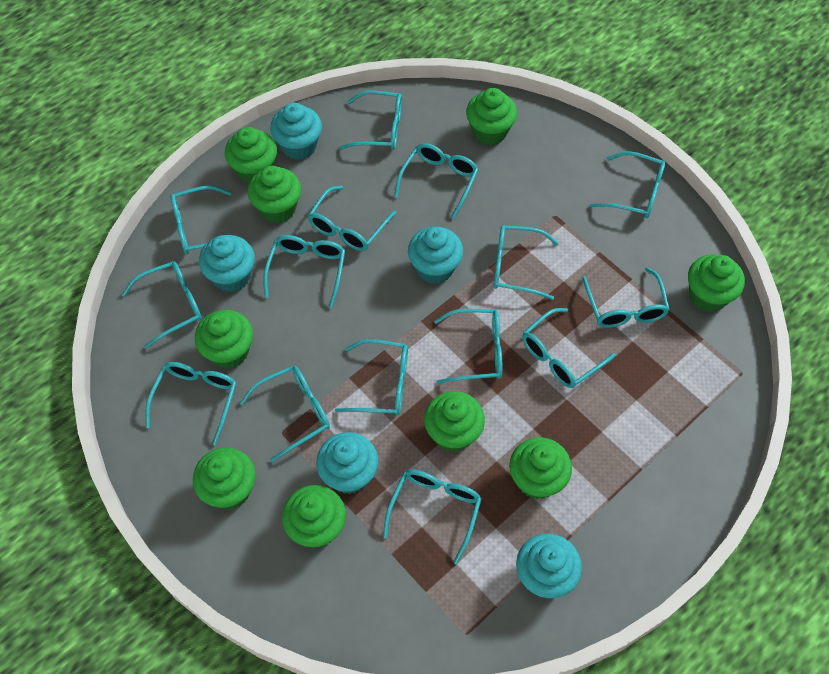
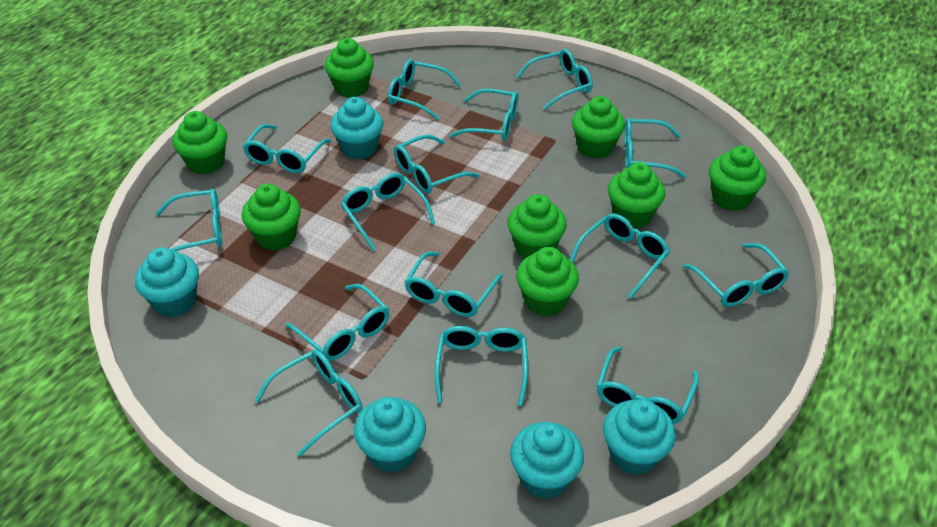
green cupcake: 9 -> 8

